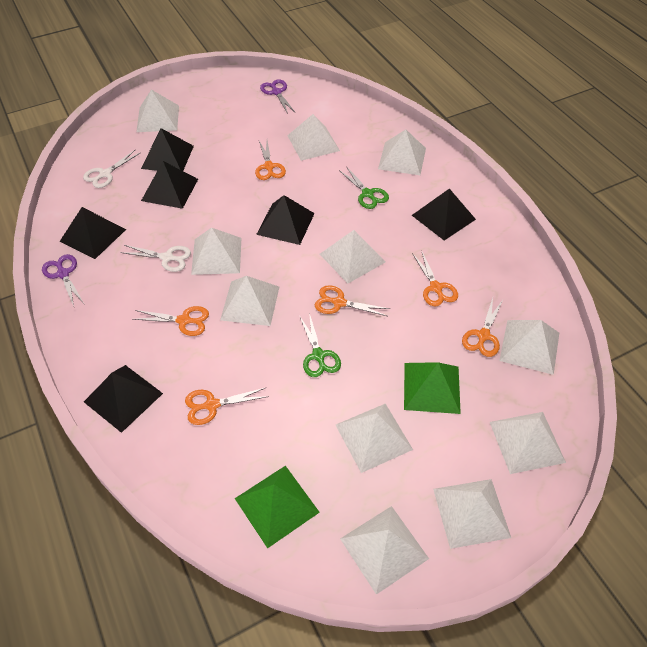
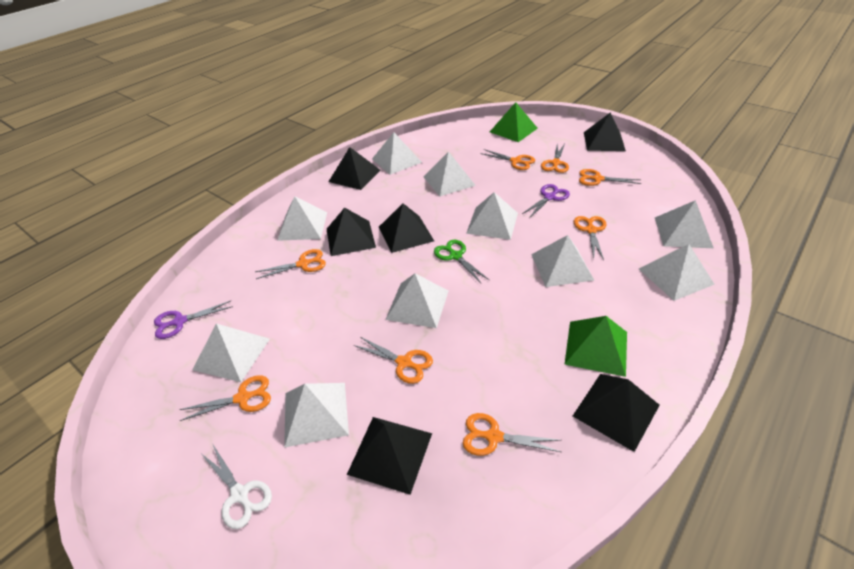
green scissors: 2 -> 1
orange scissors: 6 -> 8
white pyramid: 11 -> 10
white scissors: 2 -> 1

